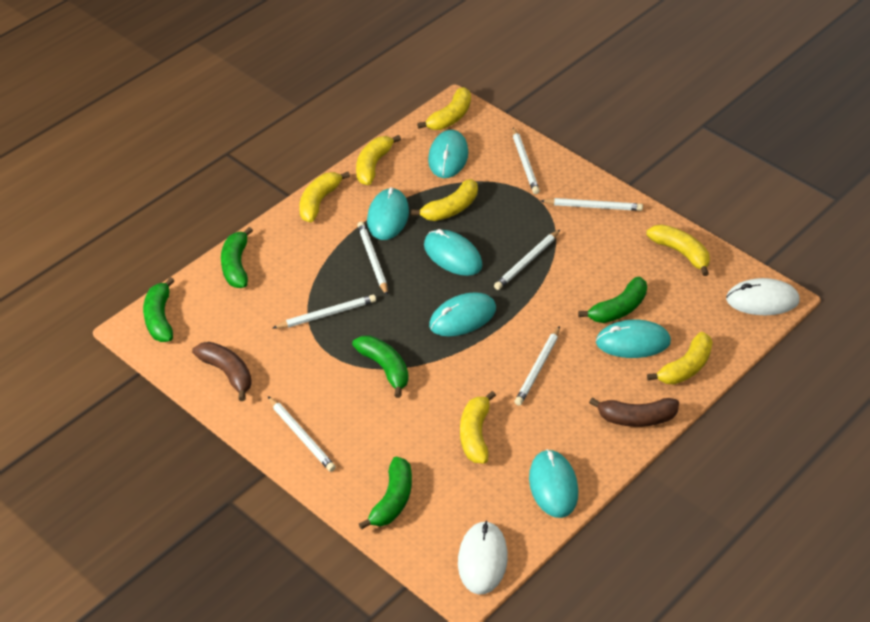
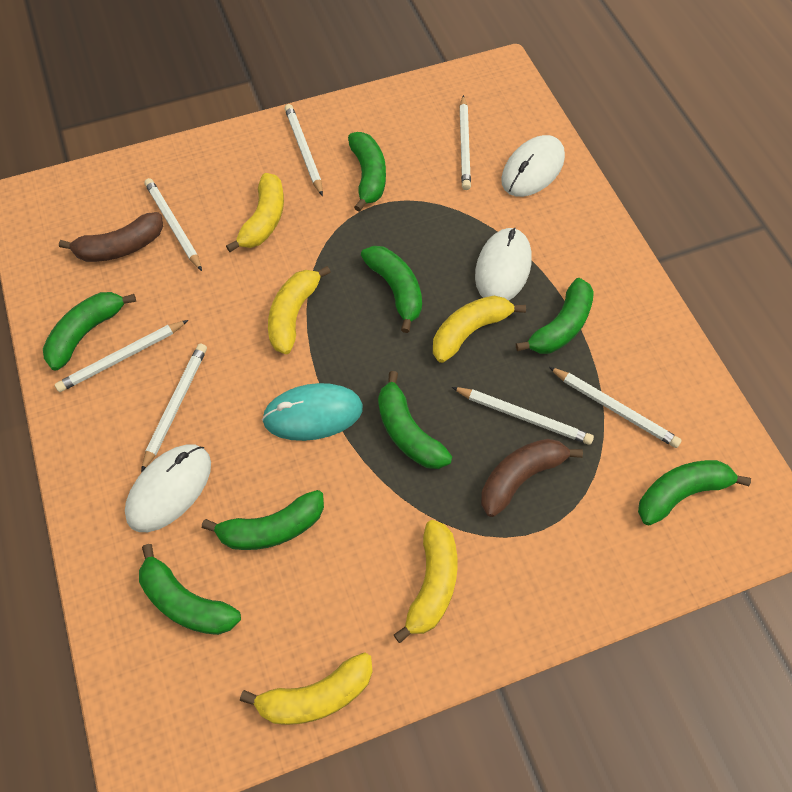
green banana: 5 -> 8
turquoise mouse: 6 -> 1
white mouse: 2 -> 3
yellow banana: 7 -> 5

